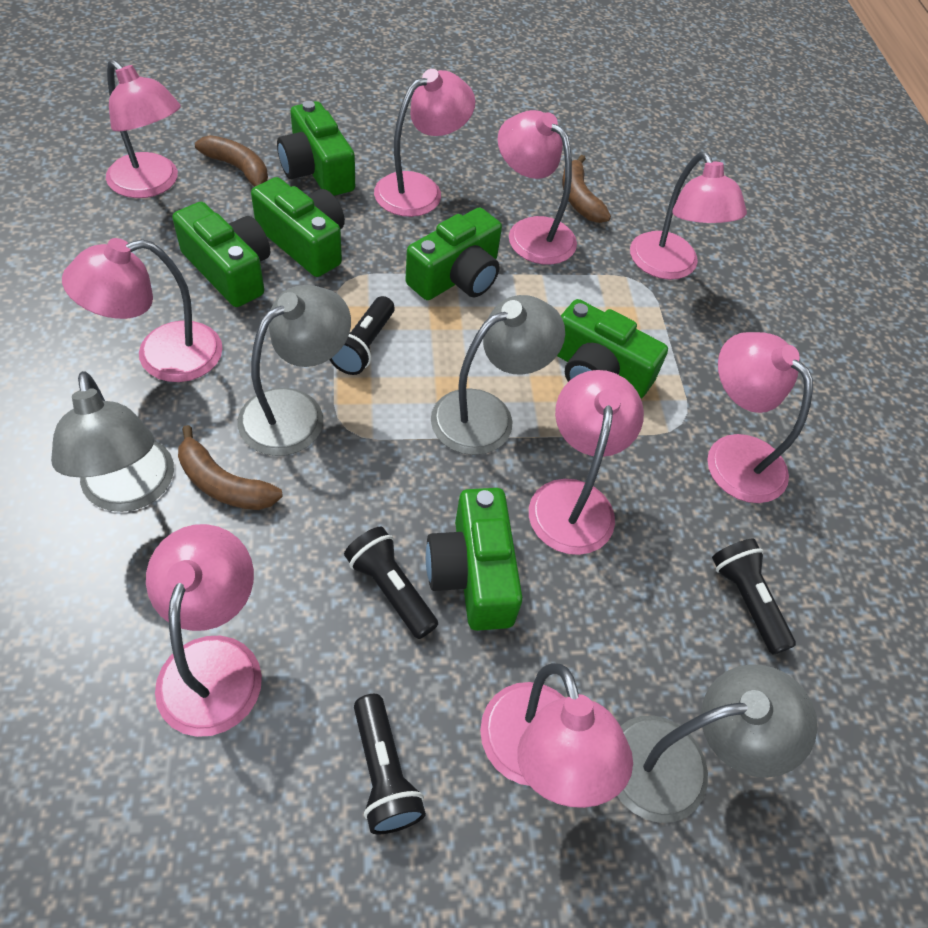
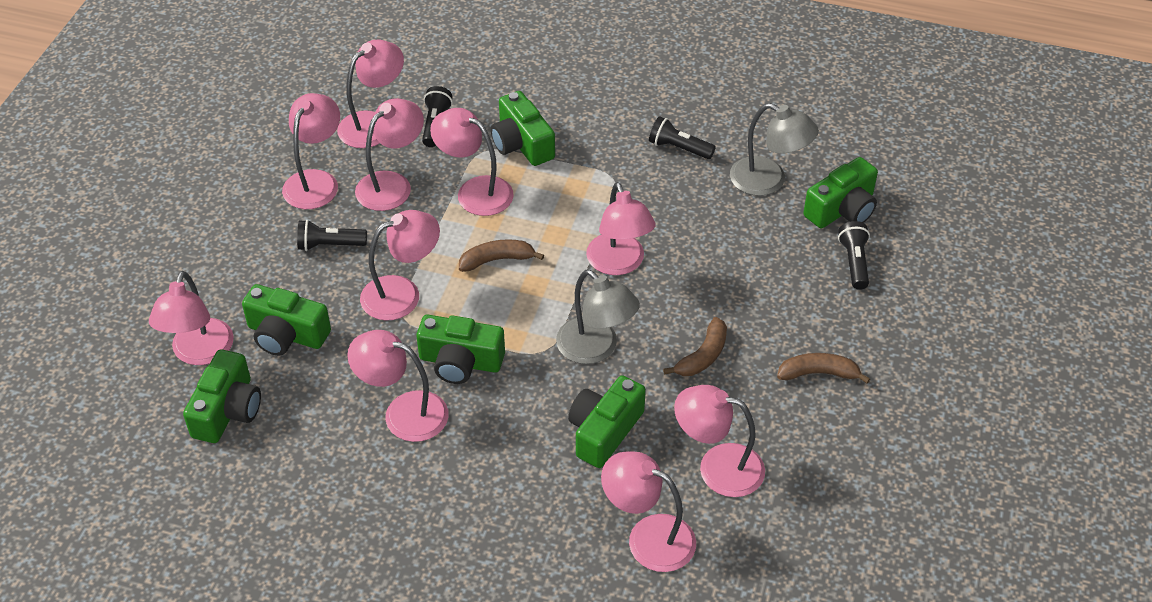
grey lamp: 4 -> 2
pink lamp: 9 -> 10

